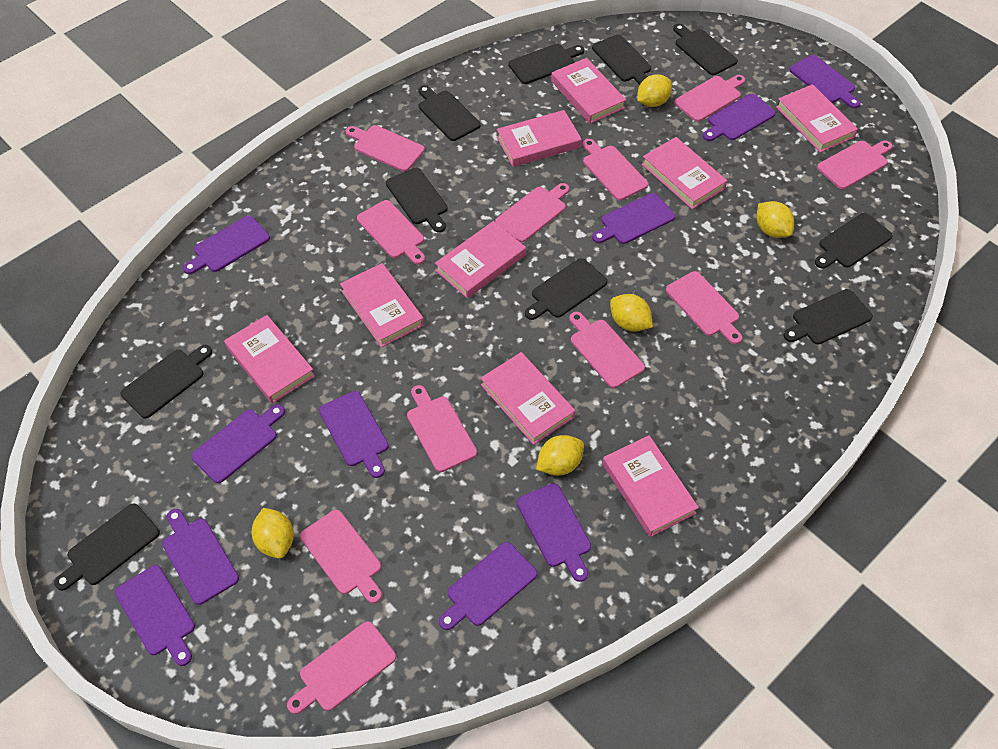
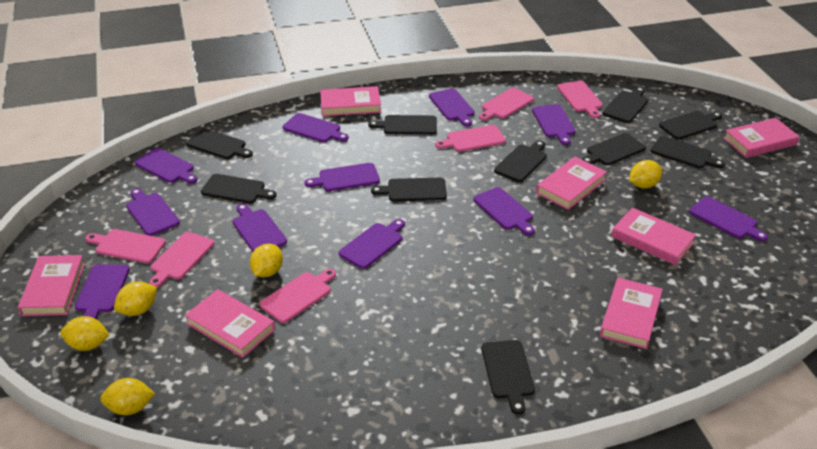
pink book: 9 -> 7
pink cutting board: 11 -> 6
purple cutting board: 10 -> 11

